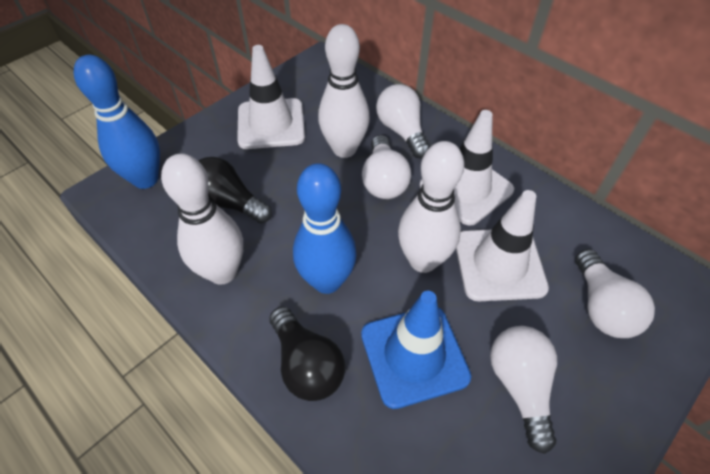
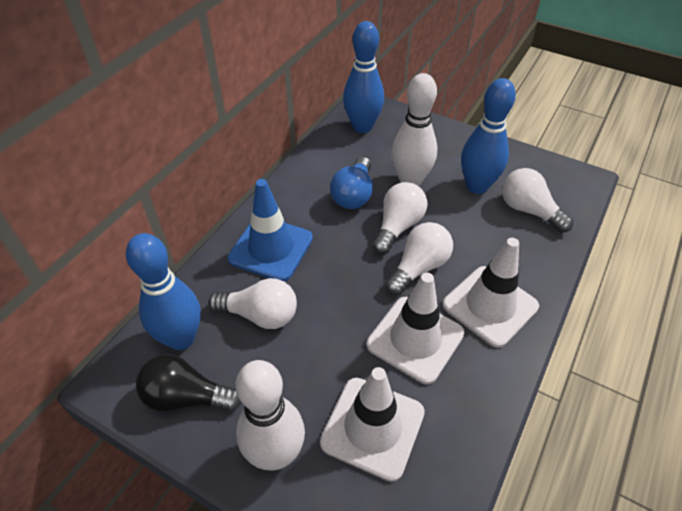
black light bulb: 2 -> 1
blue bowling pin: 2 -> 3
blue light bulb: 0 -> 1
white bowling pin: 3 -> 2

